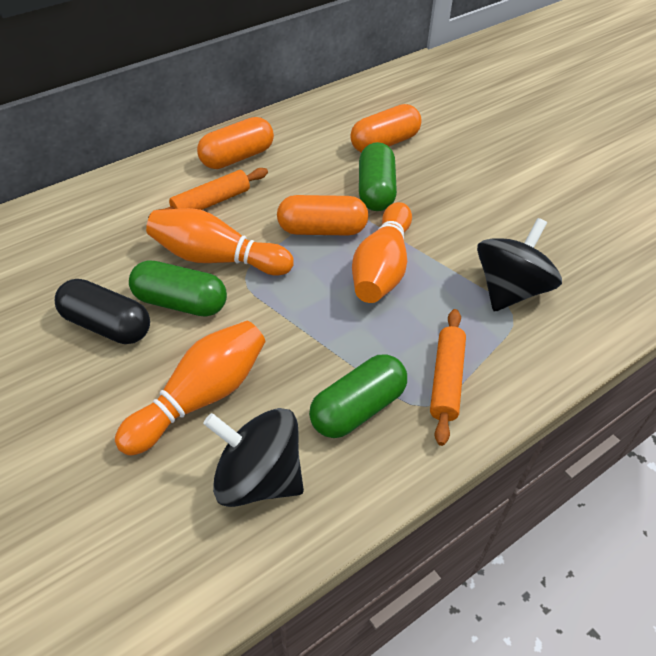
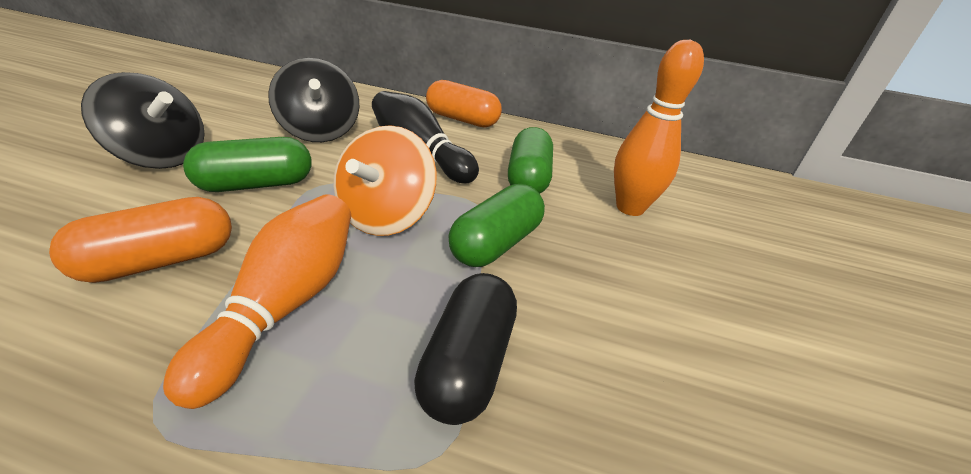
black bowling pin: 0 -> 1
orange bowling pin: 3 -> 2
orange capsule: 3 -> 2
orange rolling pin: 2 -> 0
orange spinning top: 0 -> 1

